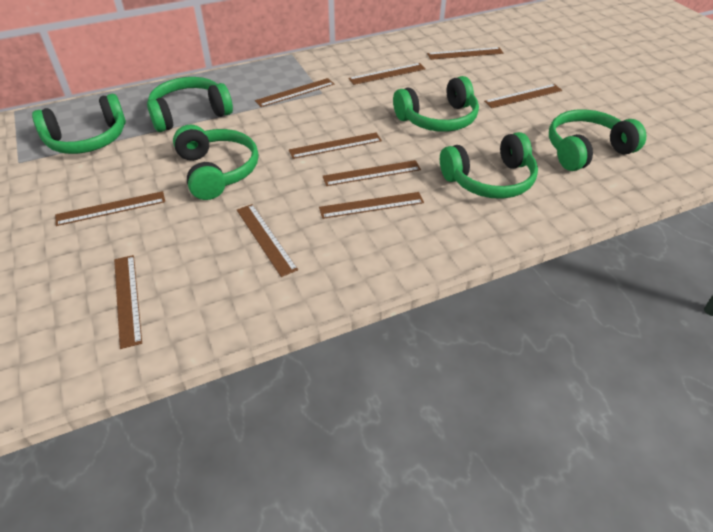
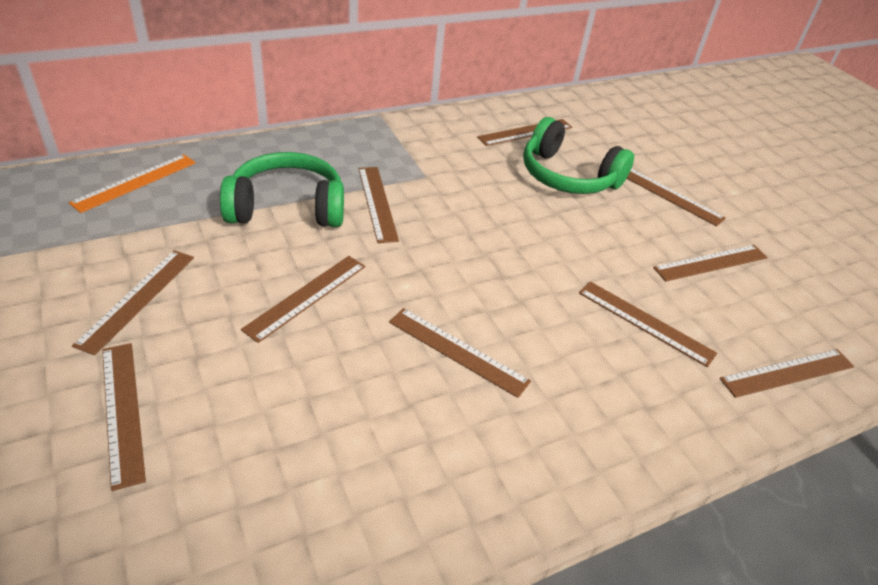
green headphones: 6 -> 2
orange ruler: 0 -> 1

